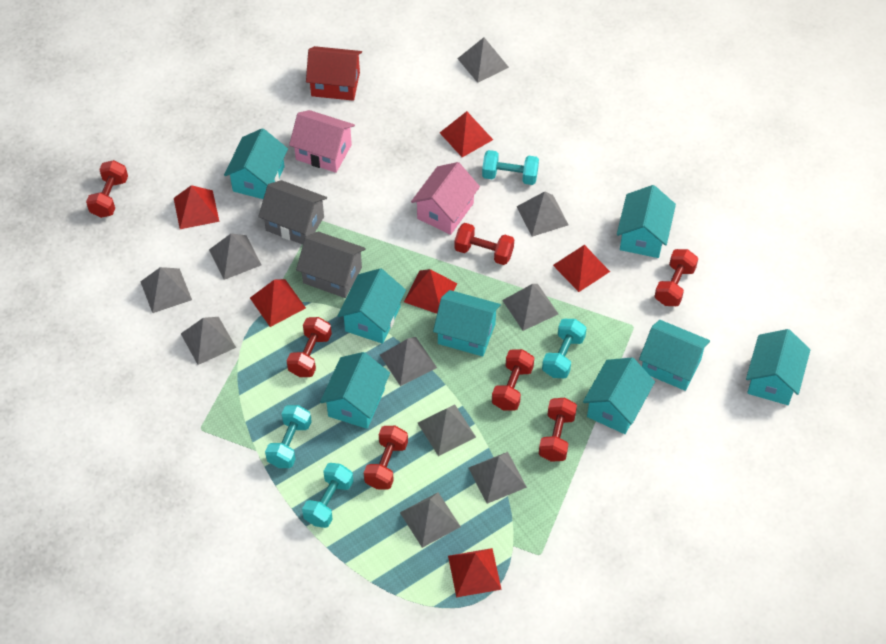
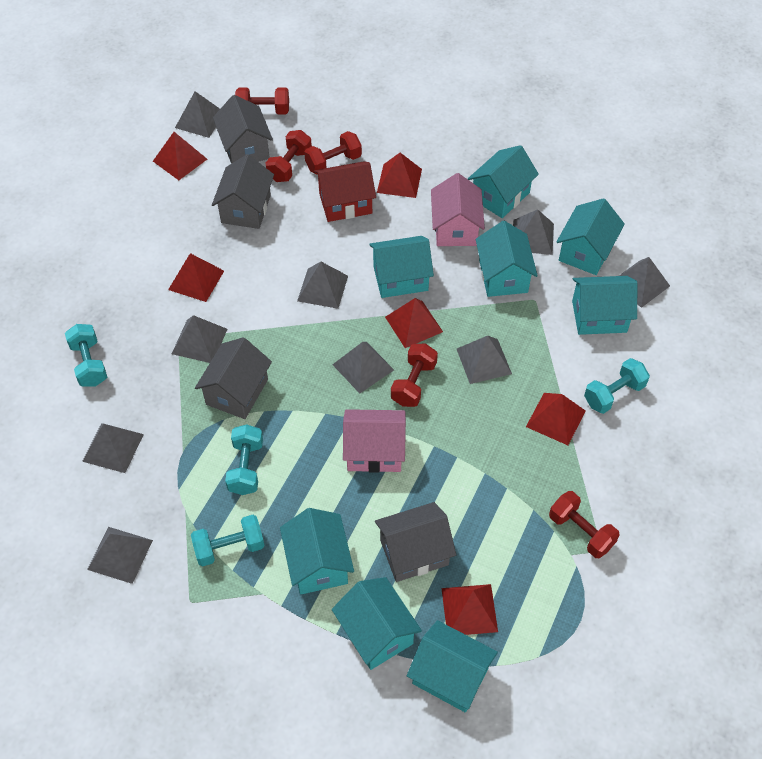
grey house: 2 -> 4
grey pyramid: 10 -> 9
red dumbbell: 7 -> 5

